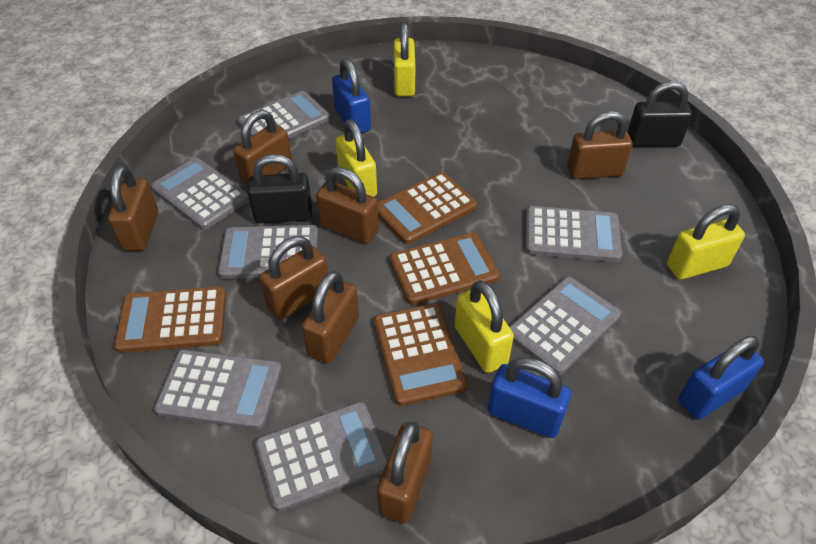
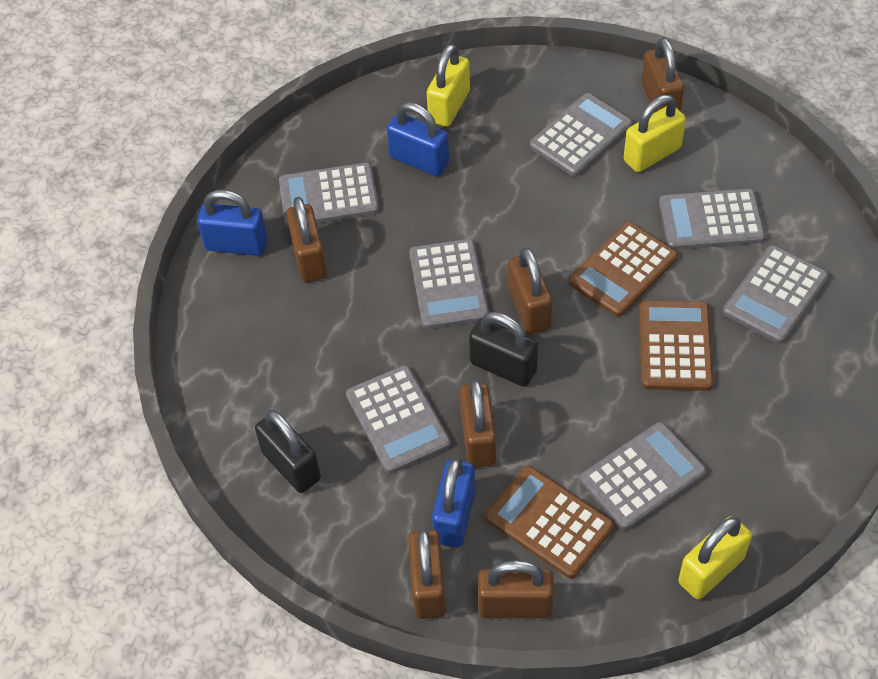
brown calculator: 4 -> 3
brown padlock: 7 -> 6
yellow padlock: 4 -> 3

